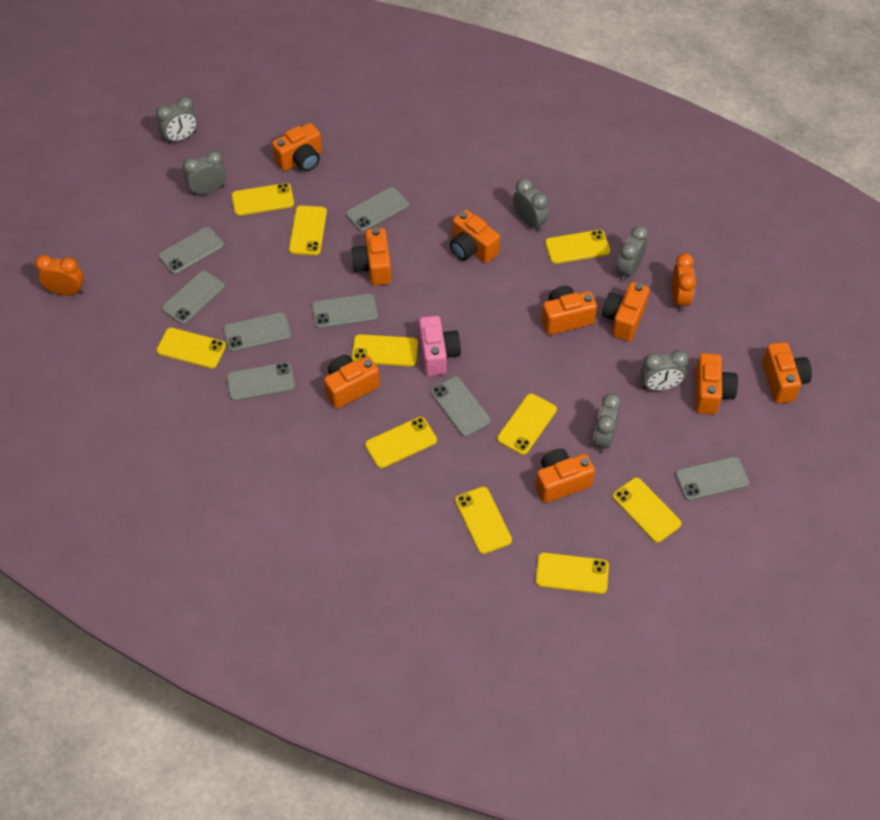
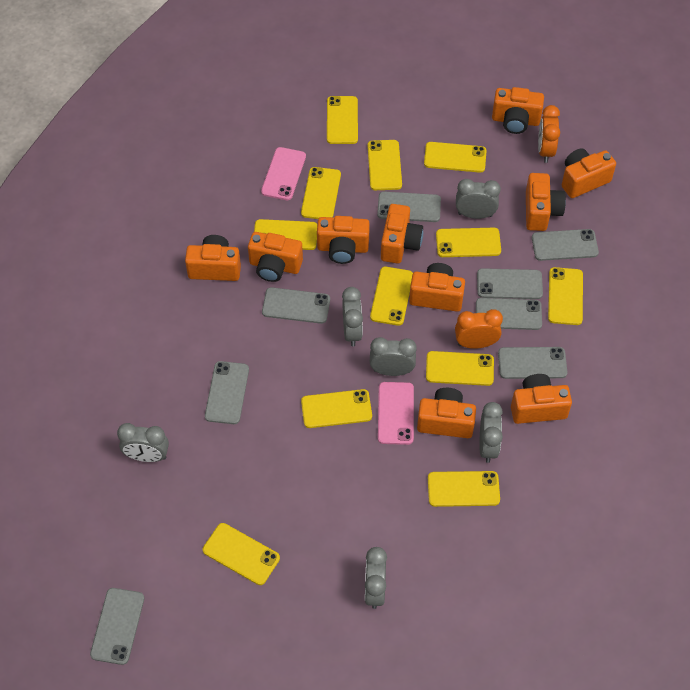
orange camera: 9 -> 10
pink camera: 1 -> 0
pink phone: 0 -> 2
yellow phone: 10 -> 12

